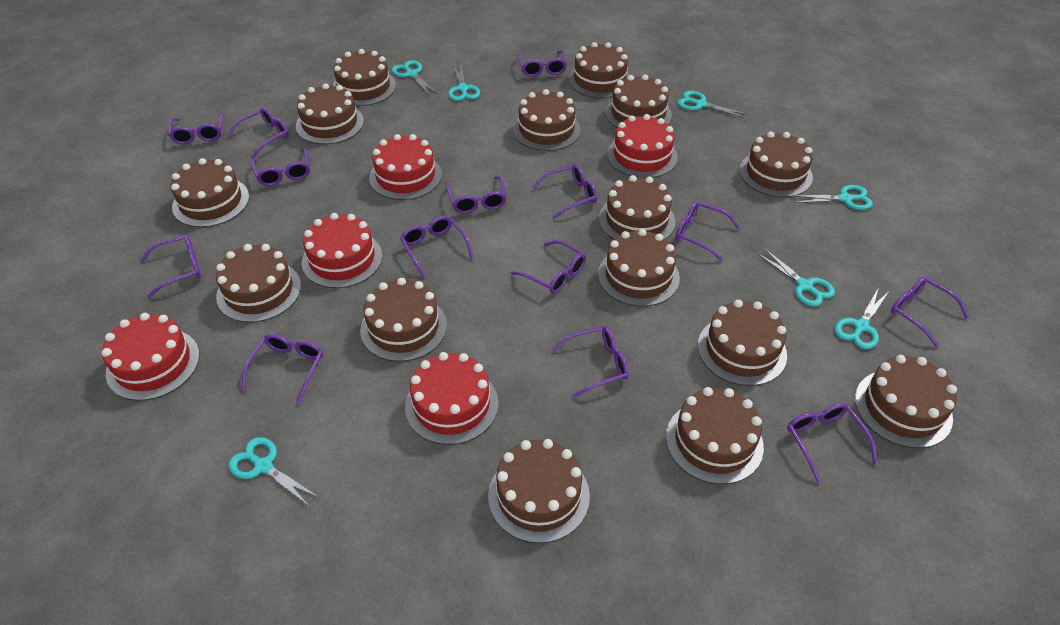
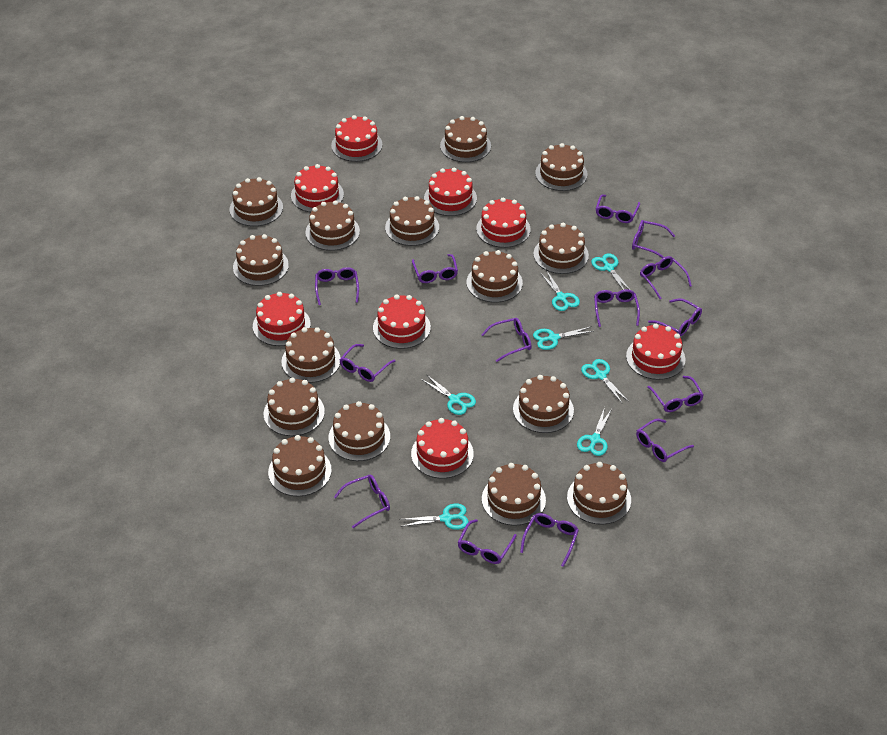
red cake: 5 -> 8

